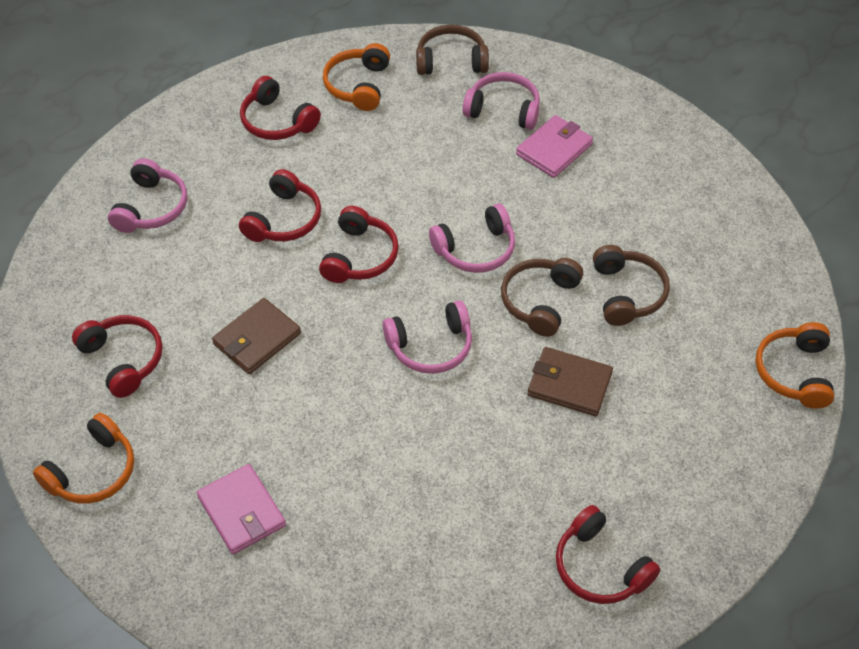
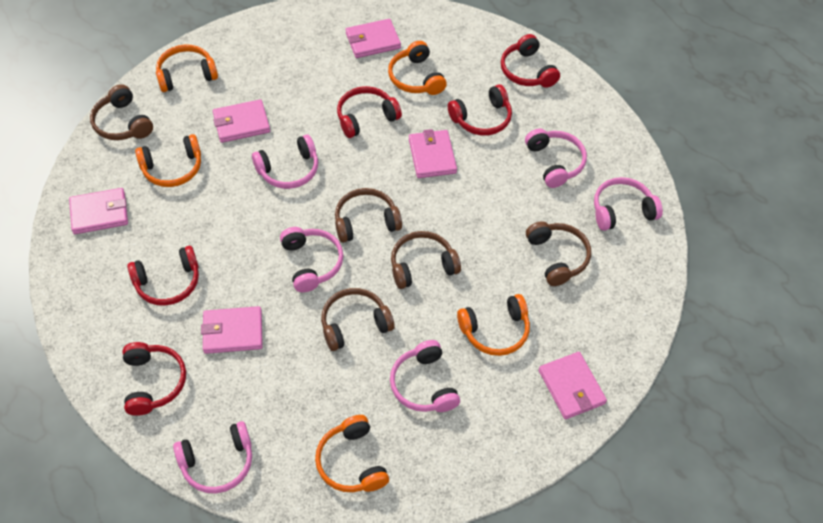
brown headphones: 3 -> 5
brown wallet: 2 -> 0
orange headphones: 3 -> 5
pink headphones: 4 -> 6
pink wallet: 2 -> 6

